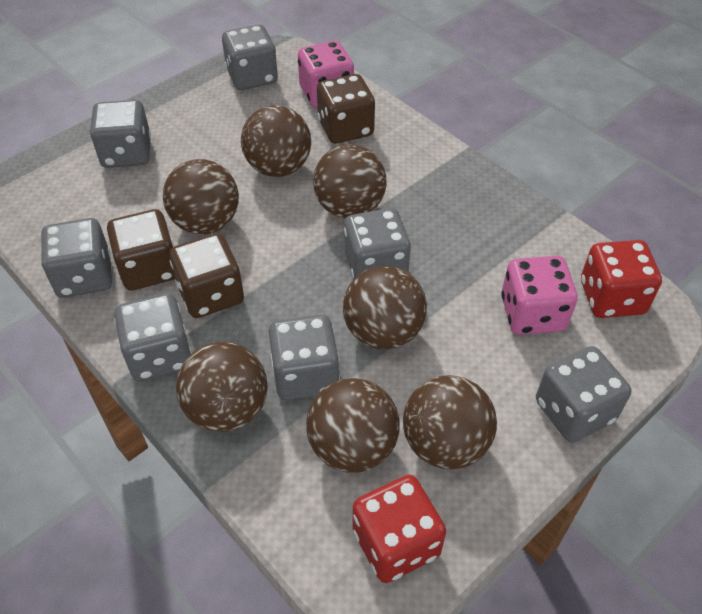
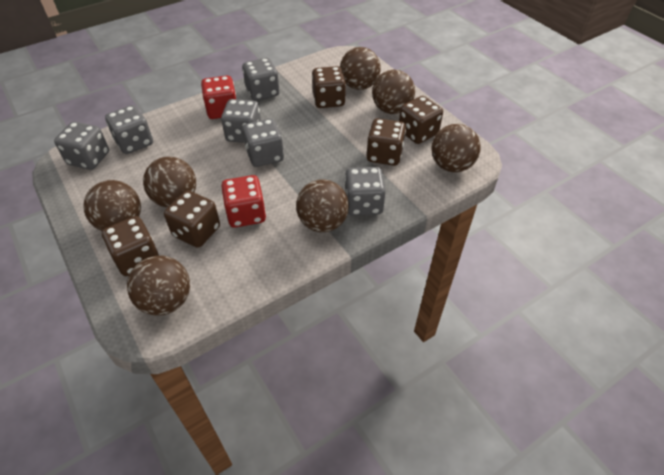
brown dice: 3 -> 5
grey dice: 7 -> 6
pink dice: 2 -> 0

